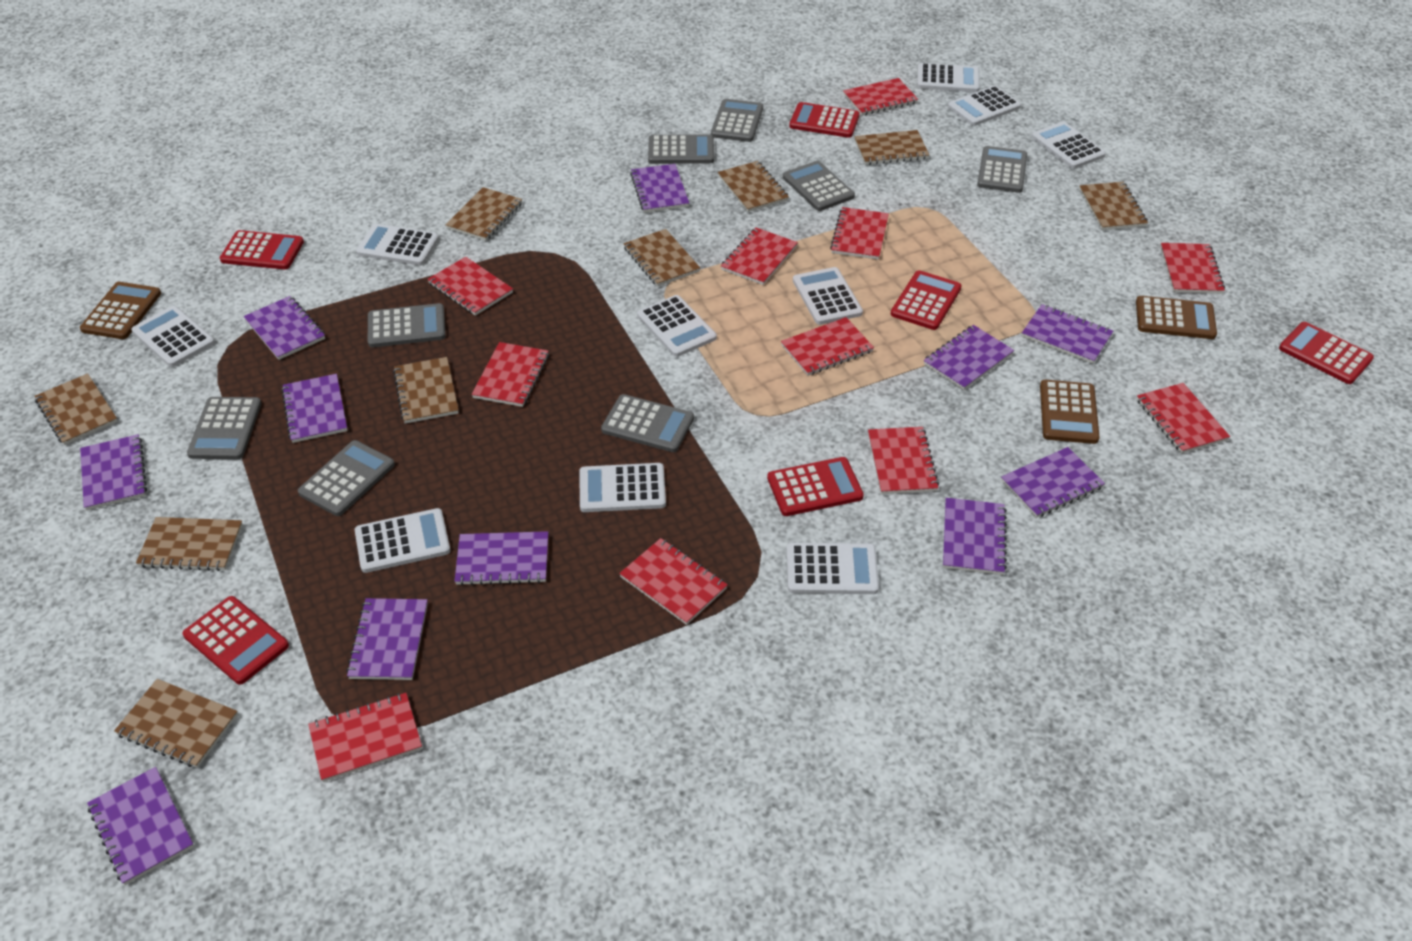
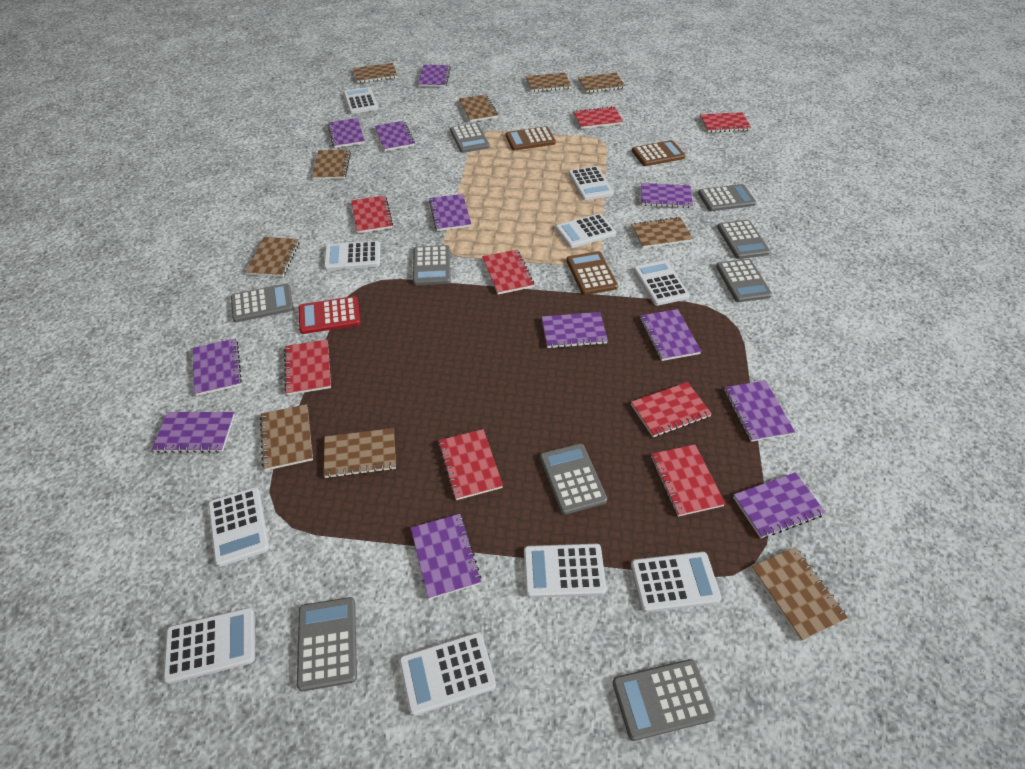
brown notebook: 9 -> 10
grey calculator: 8 -> 9
purple notebook: 11 -> 12
red calculator: 6 -> 1
red notebook: 11 -> 8

